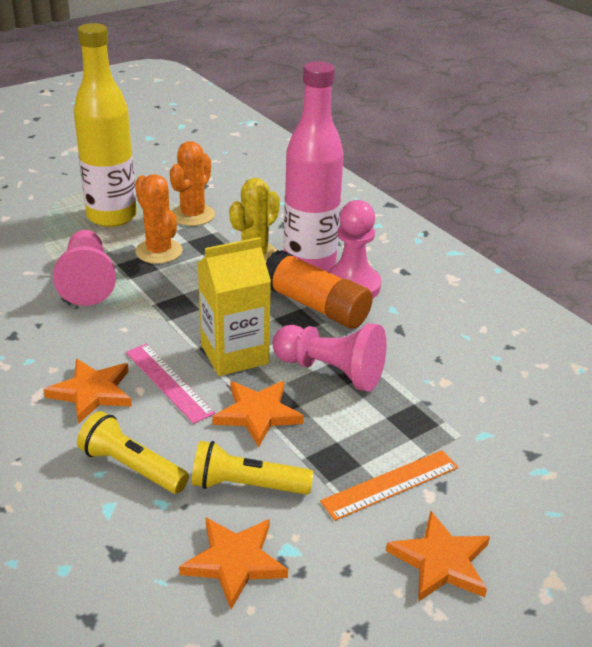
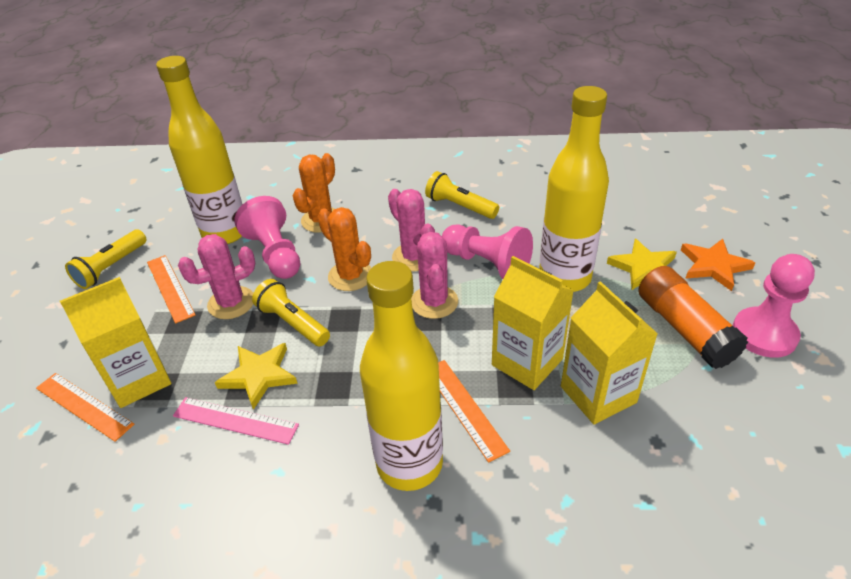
orange ruler: 1 -> 3
orange star: 4 -> 1
pink bottle: 1 -> 0
pink cactus: 0 -> 3
yellow bottle: 1 -> 3
yellow cactus: 1 -> 0
yellow carton: 1 -> 3
yellow flashlight: 2 -> 3
yellow star: 0 -> 2

